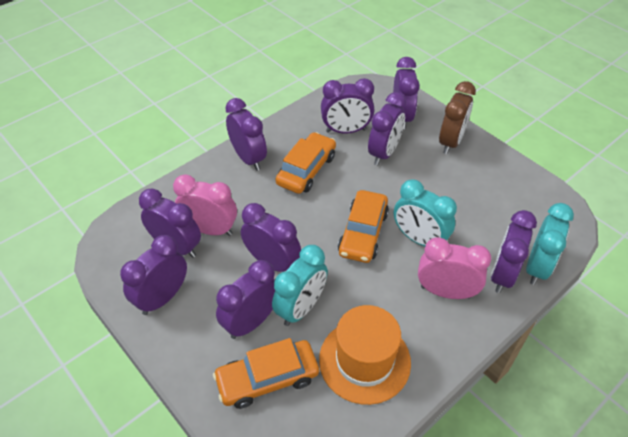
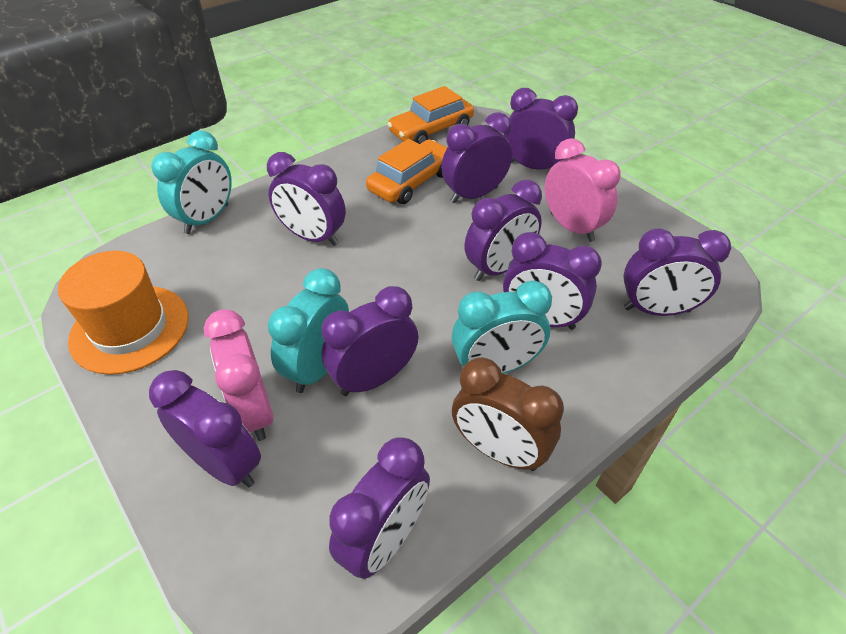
orange car: 3 -> 2

